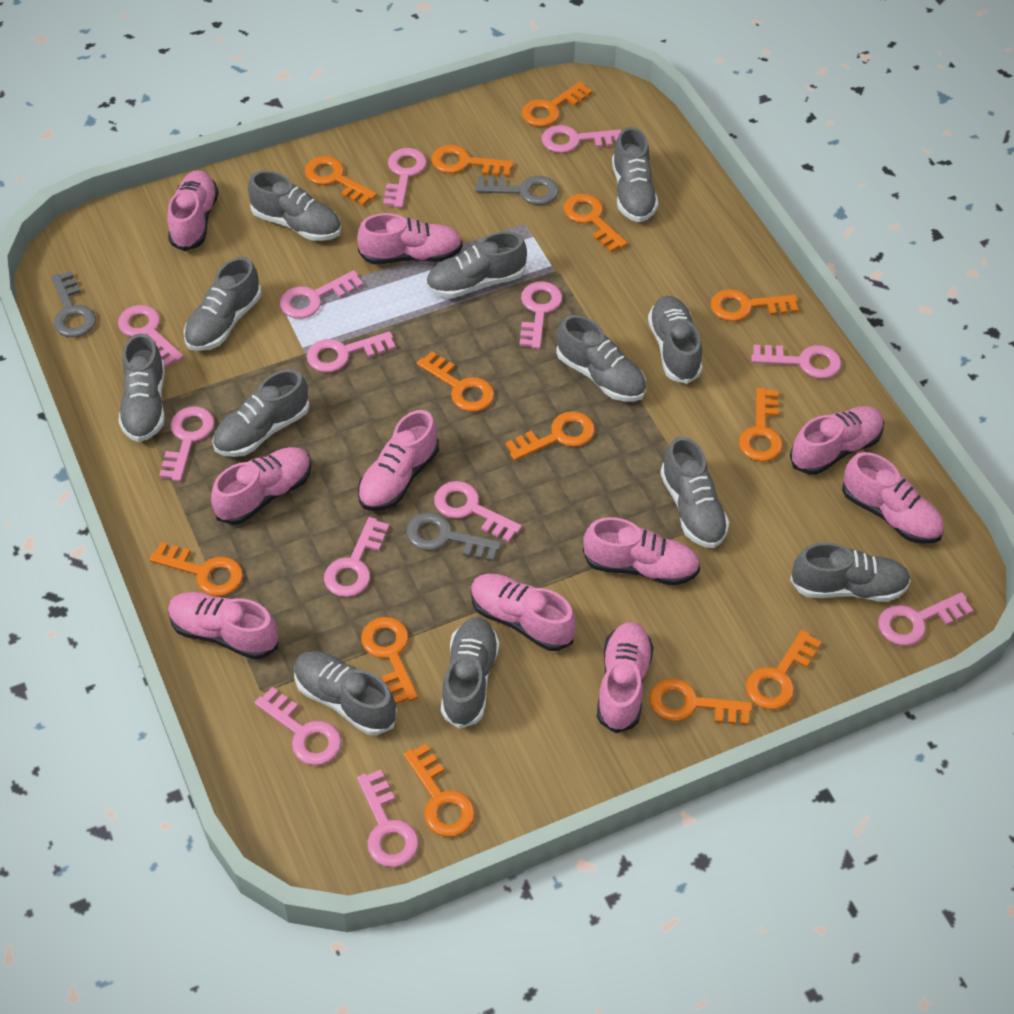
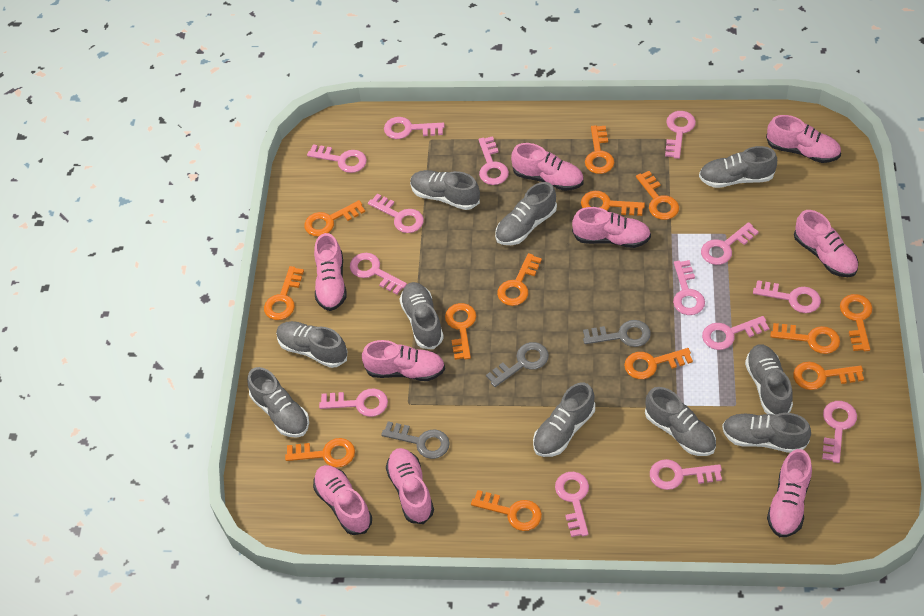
grey shoe: 12 -> 10
pink key: 13 -> 14
pink shoe: 10 -> 9

